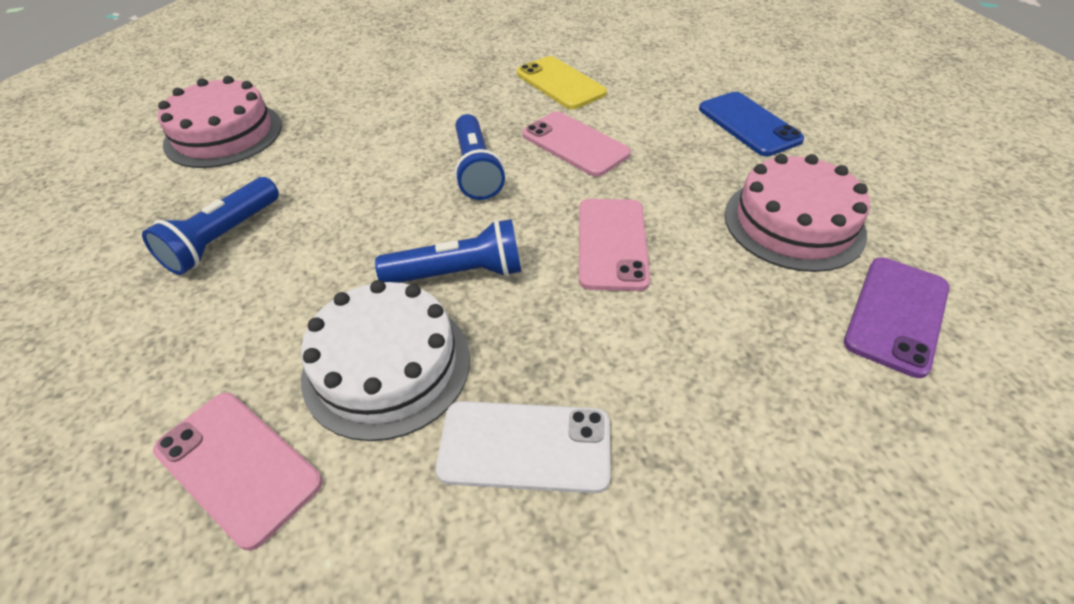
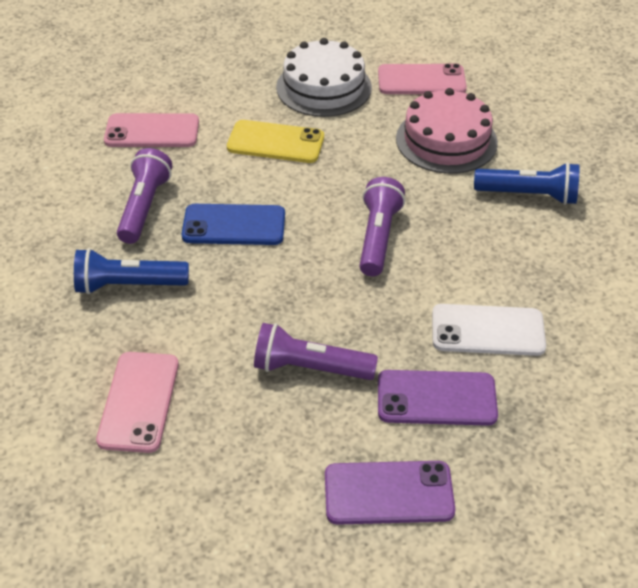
blue flashlight: 3 -> 2
pink cake: 2 -> 1
purple flashlight: 0 -> 3
purple phone: 1 -> 2

